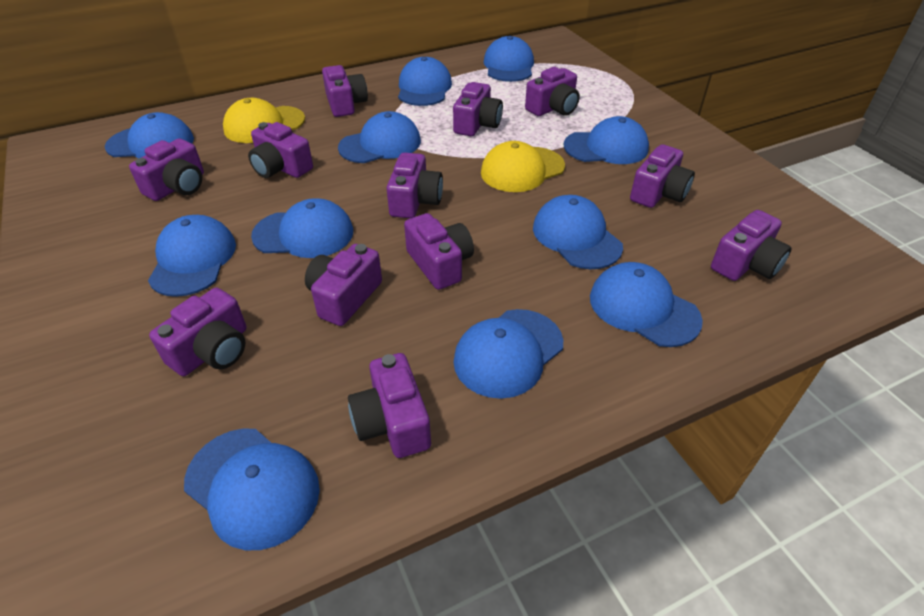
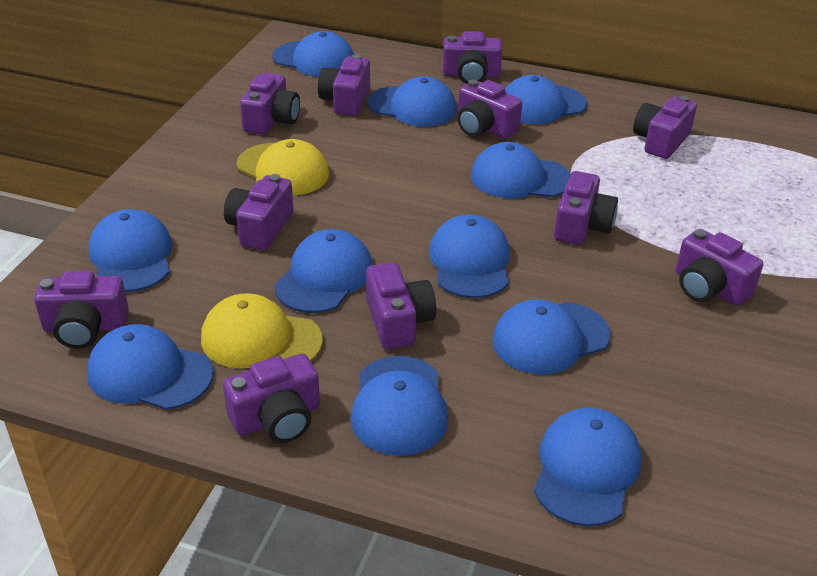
purple camera: 12 -> 11

